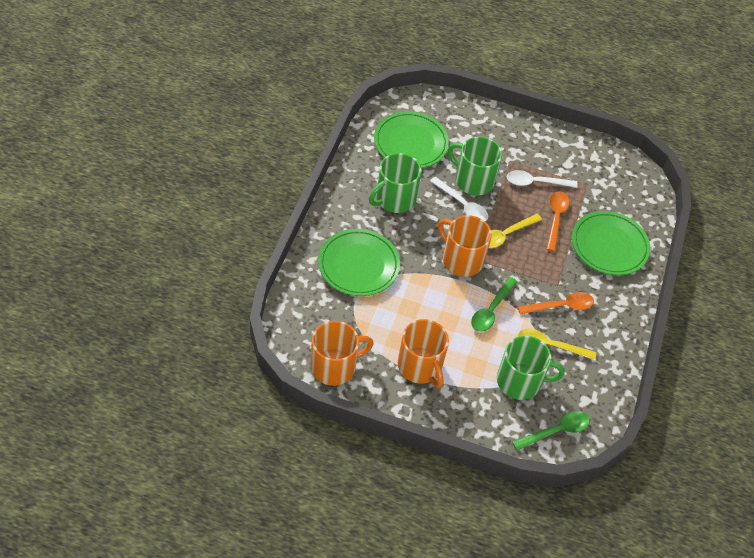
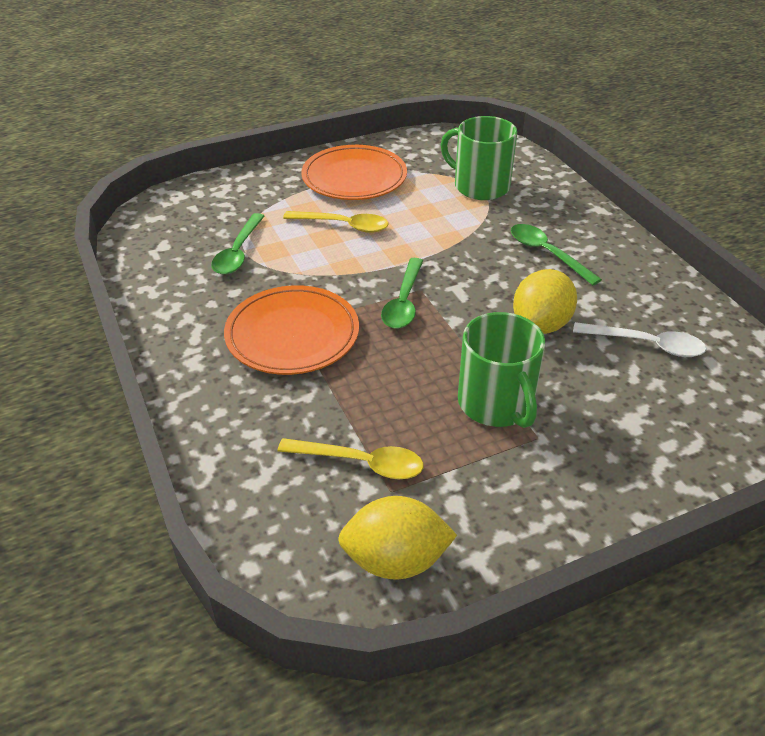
green mug: 3 -> 2
green plate: 3 -> 0
green spoon: 2 -> 3
orange mug: 3 -> 0
orange plate: 0 -> 2
orange spoon: 2 -> 0
white spoon: 2 -> 1
yellow lemon: 0 -> 2

